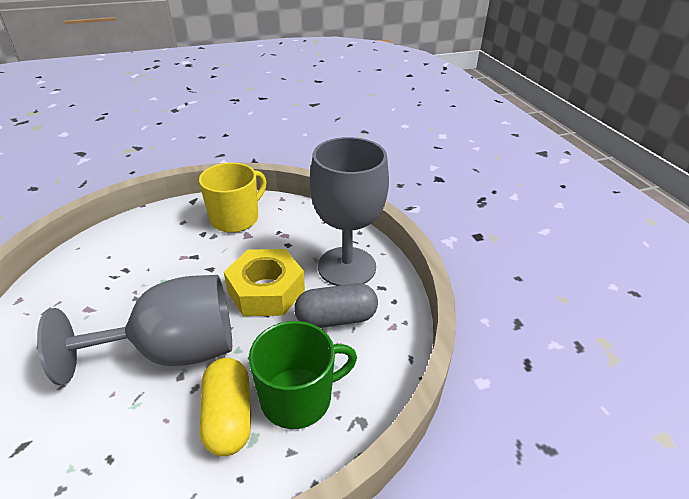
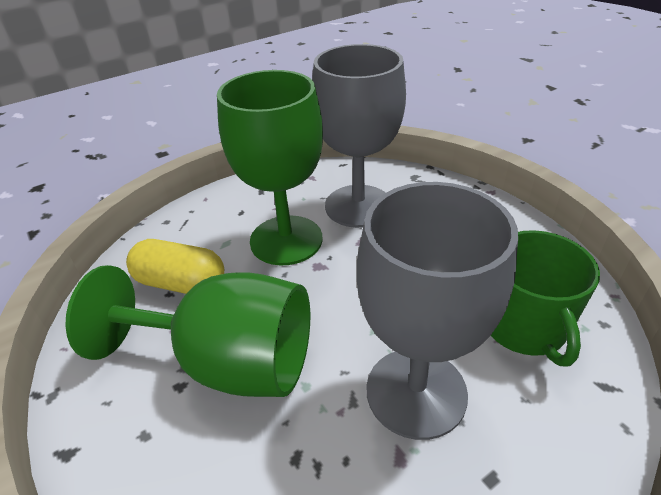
green goblet: 0 -> 2
grey capsule: 1 -> 0
yellow mug: 1 -> 0
yellow nut: 1 -> 0

